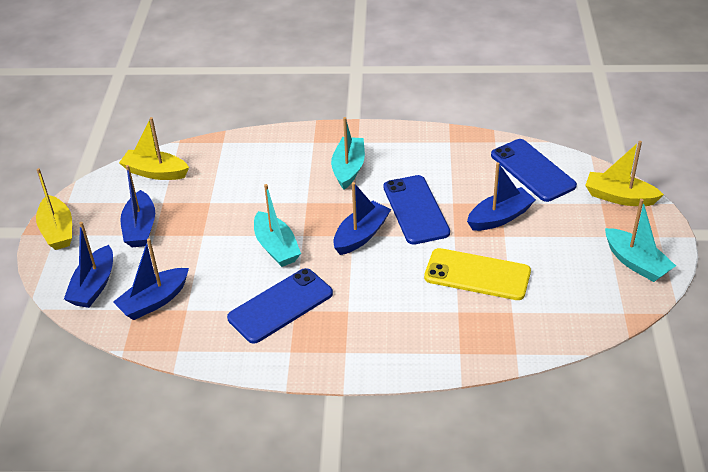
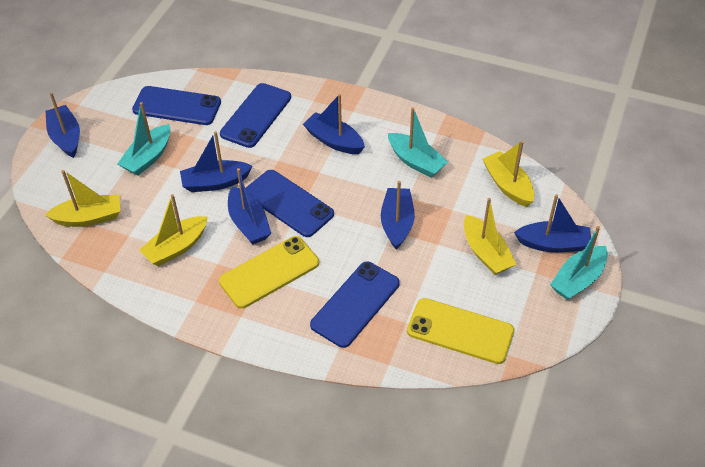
blue boat: 5 -> 6
blue phone: 3 -> 4
yellow boat: 3 -> 4
yellow phone: 1 -> 2

